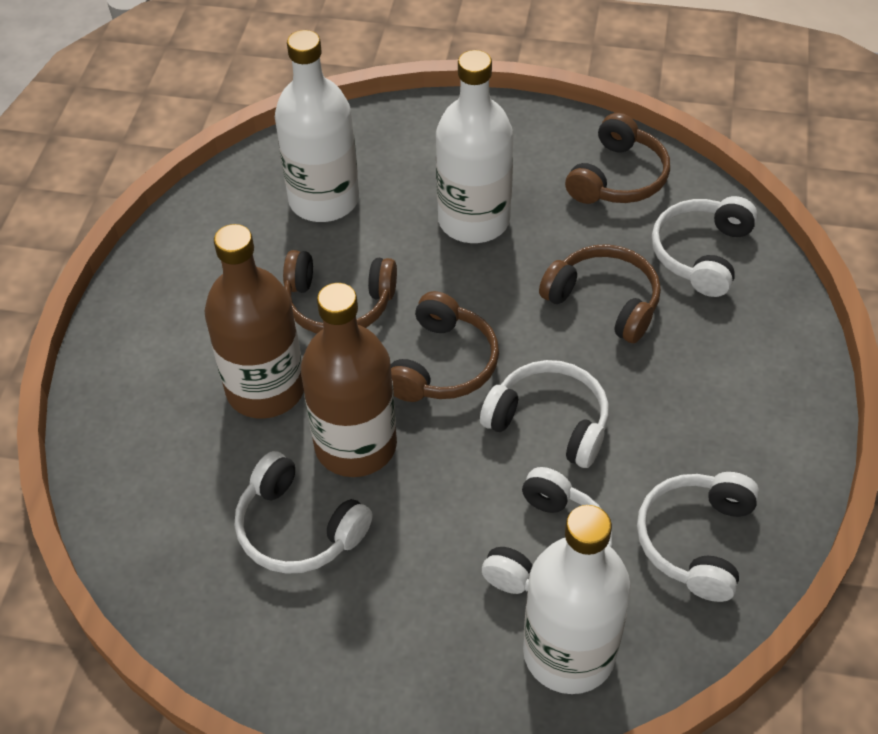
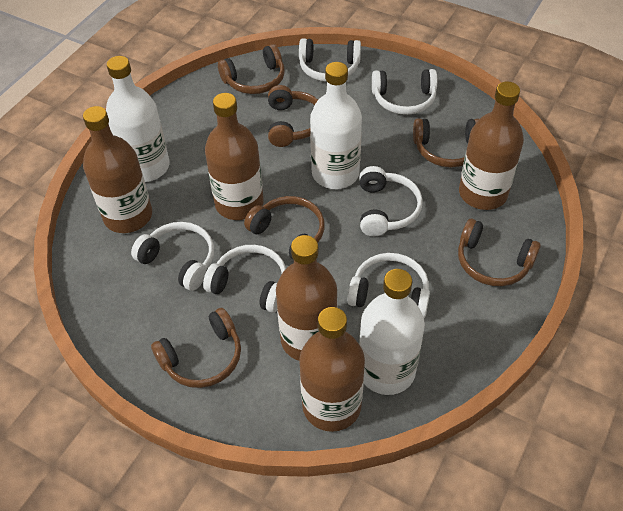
brown bottle: 2 -> 5
brown headphones: 4 -> 6
white headphones: 5 -> 6

